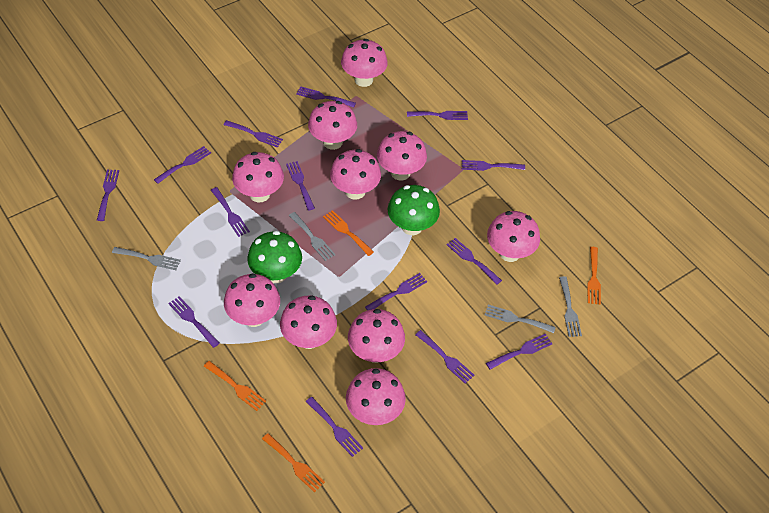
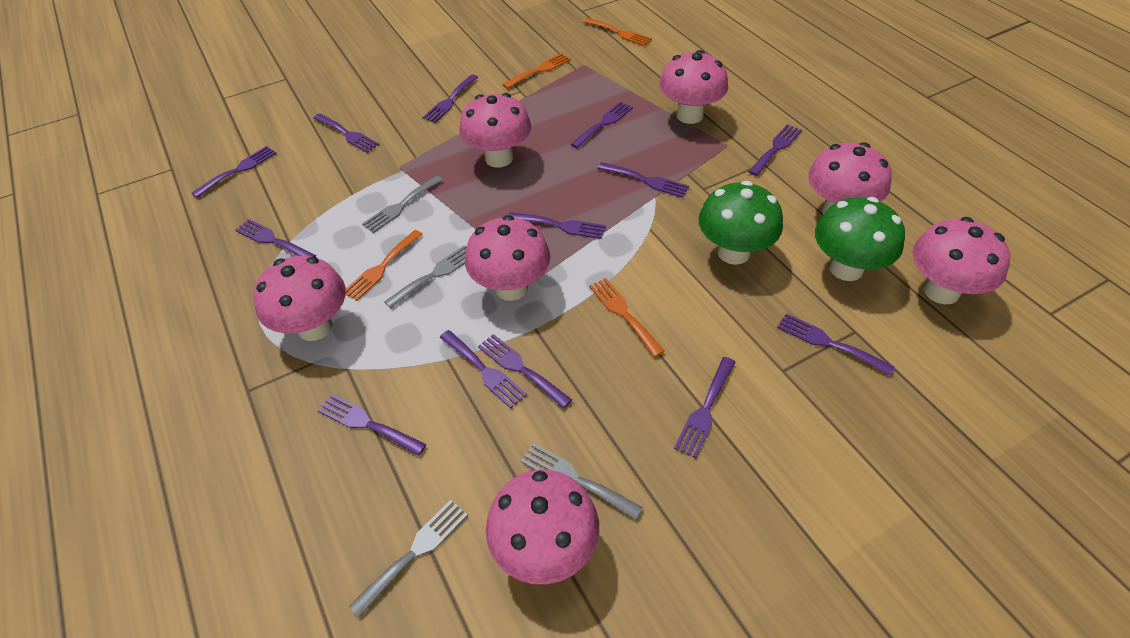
pink mushroom: 10 -> 7
purple fork: 14 -> 13

